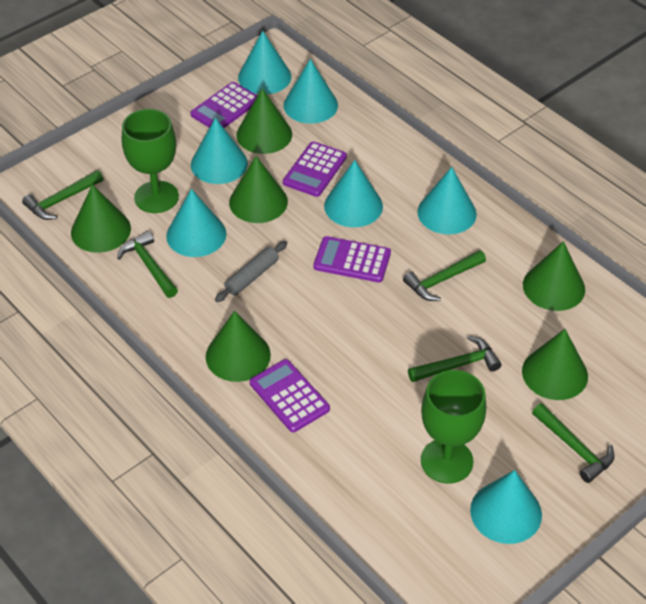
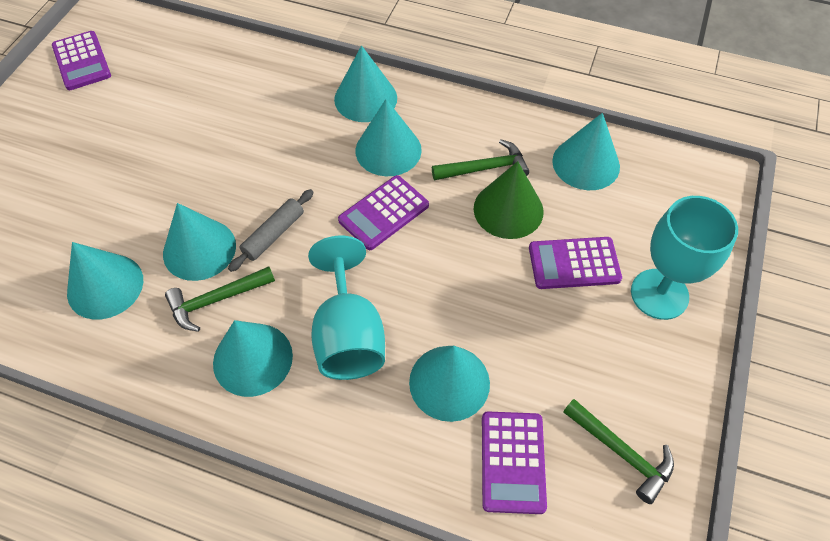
green cone: 6 -> 1
green goblet: 2 -> 0
green hammer: 5 -> 3
turquoise goblet: 0 -> 2

